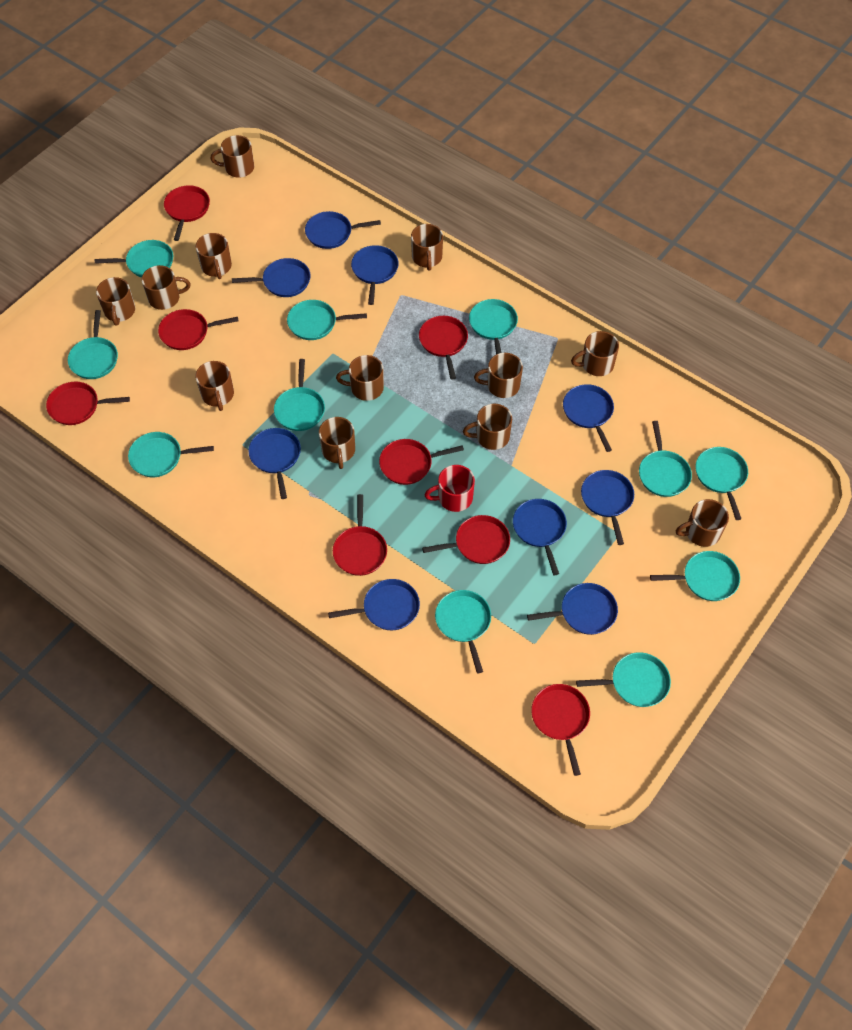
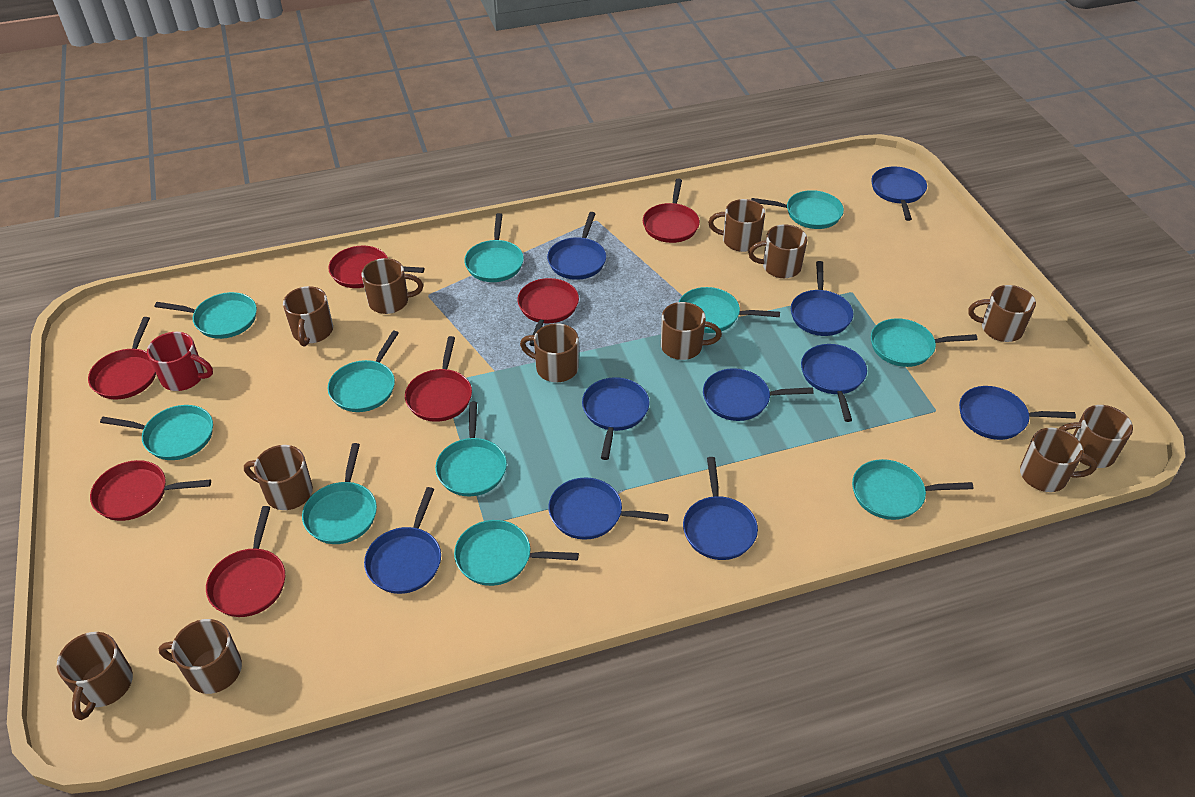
blue pan: 9 -> 10
red pan: 8 -> 7

